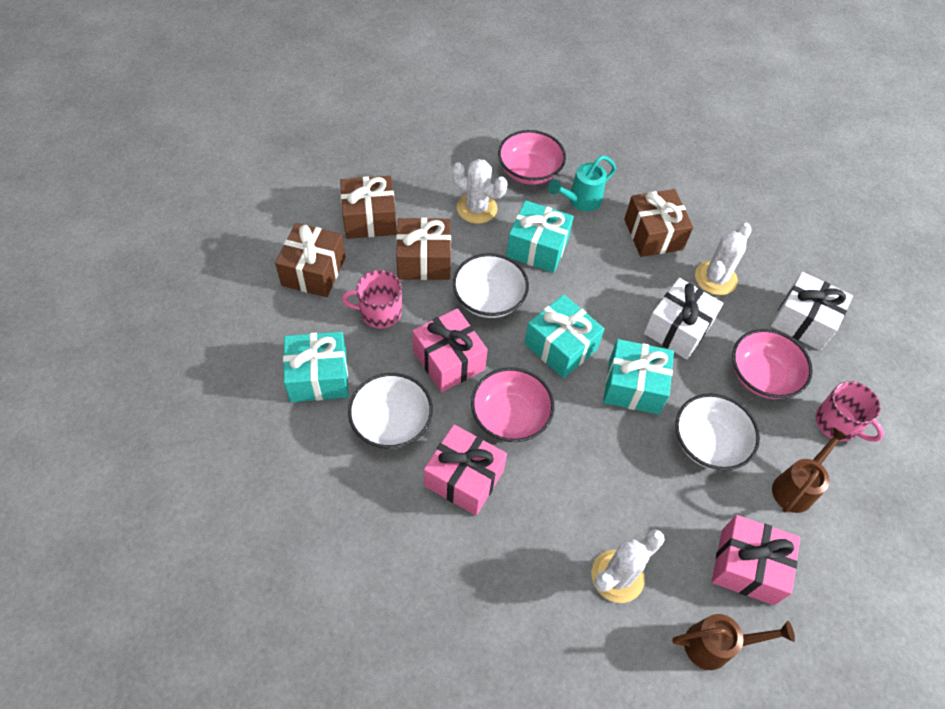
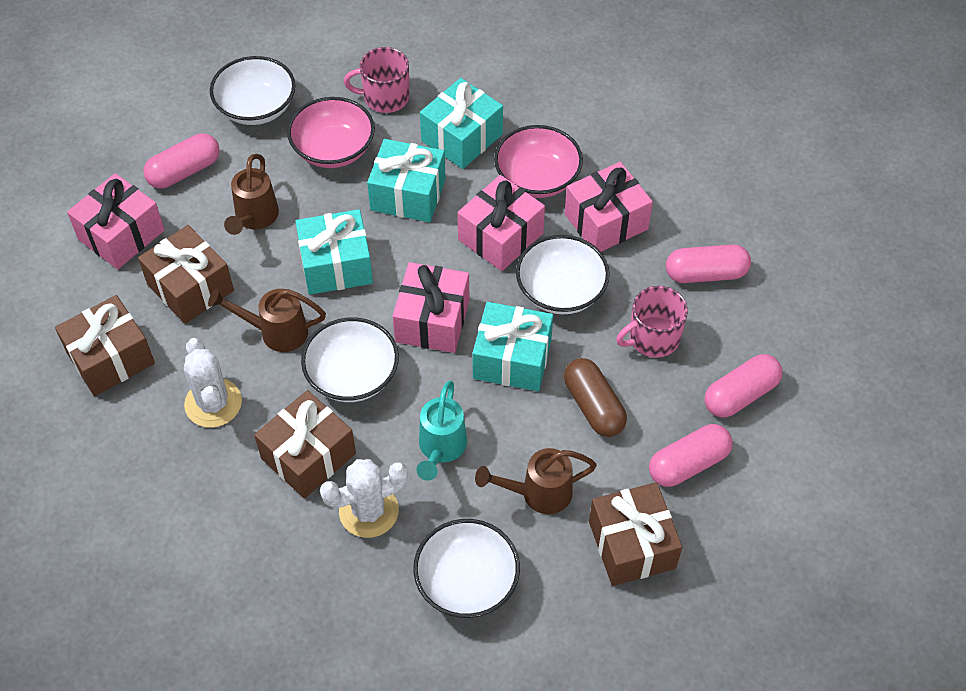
brown capsule: 0 -> 1
brown watering can: 2 -> 3
pink bowl: 3 -> 2
pink capsule: 0 -> 4
pink gift: 3 -> 4
white bowl: 3 -> 4
white cactus: 3 -> 2
white gift: 2 -> 0

